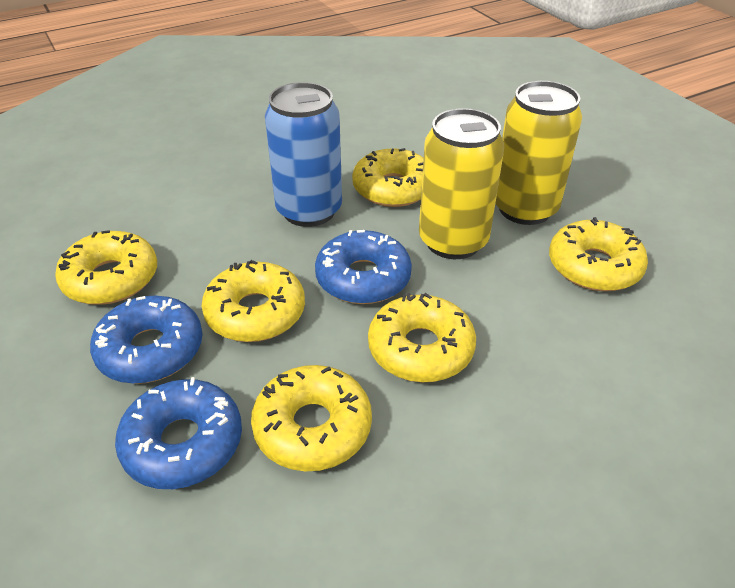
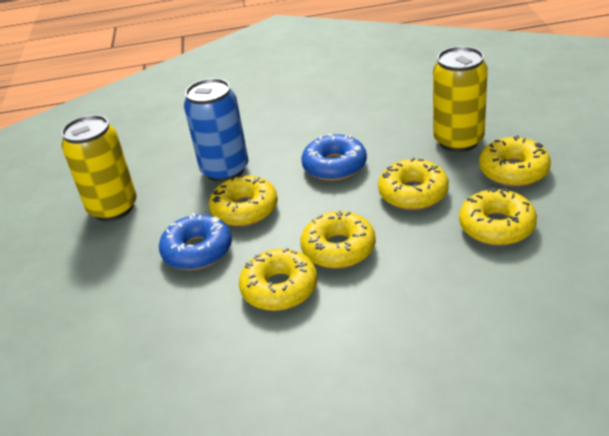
blue donut: 3 -> 2

